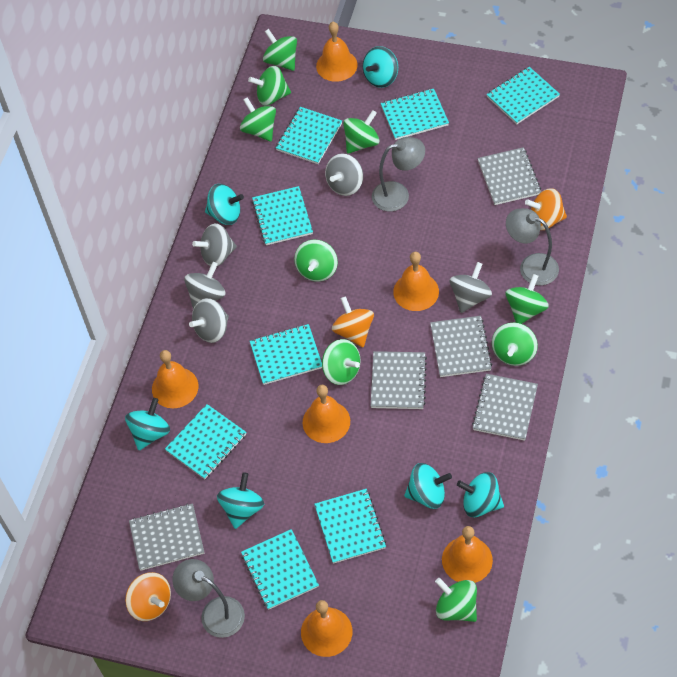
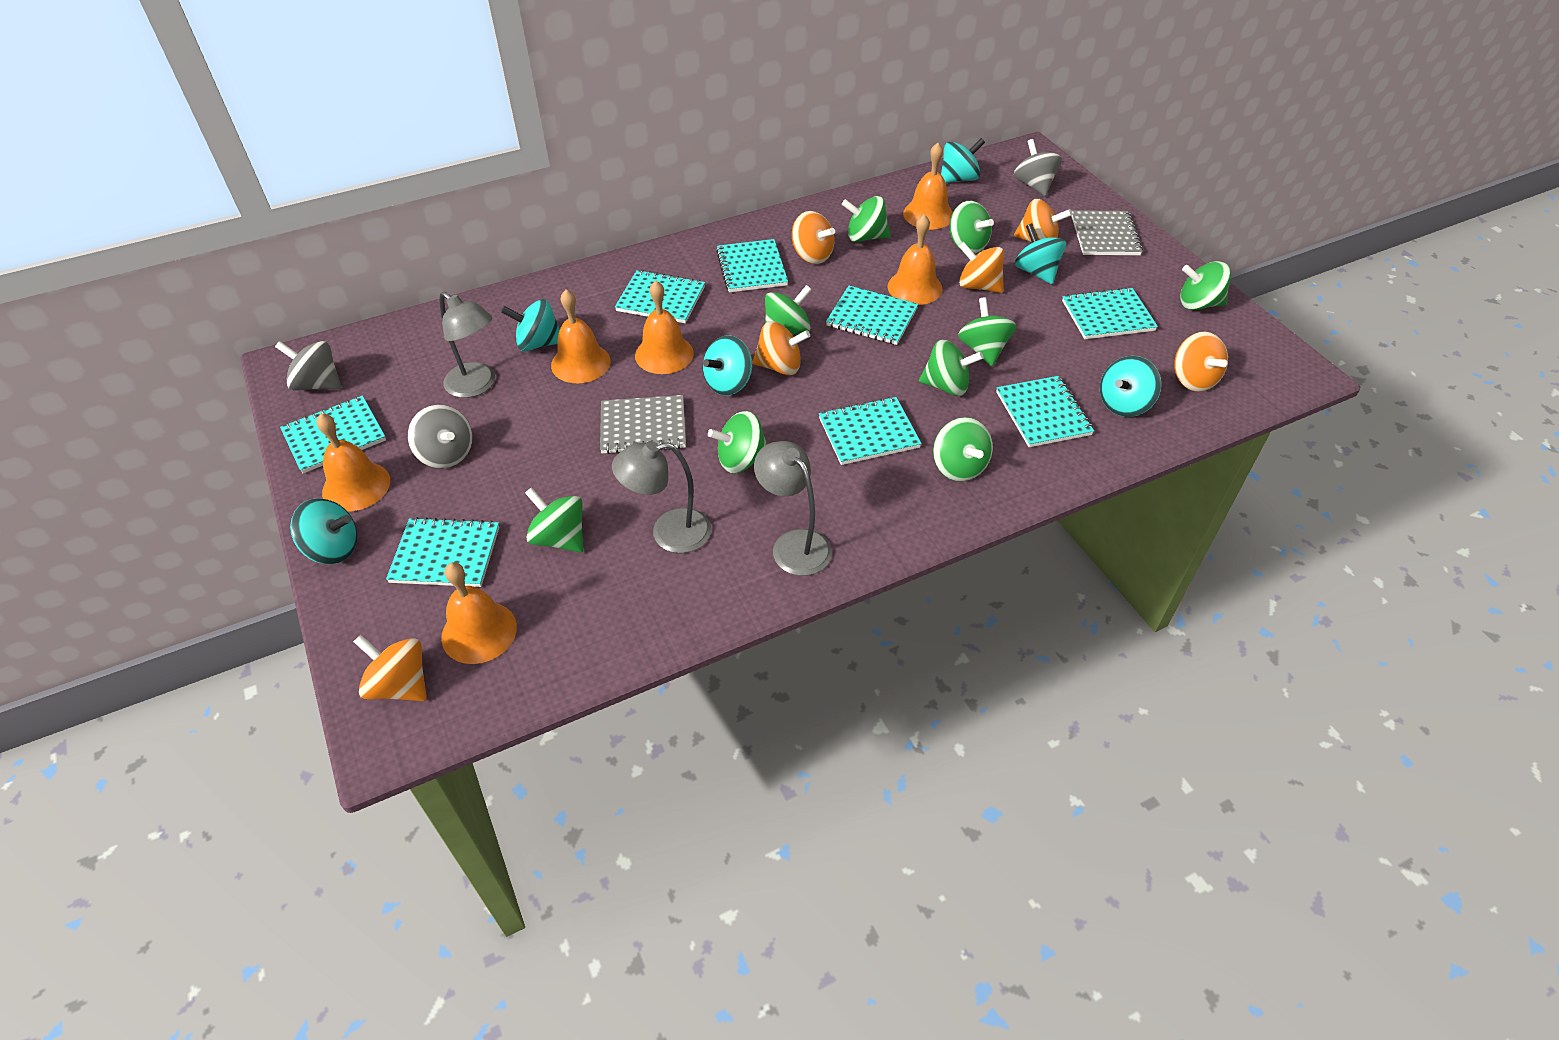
grey notebook: 5 -> 2
grey spinning top: 5 -> 3
orange spinning top: 3 -> 6

